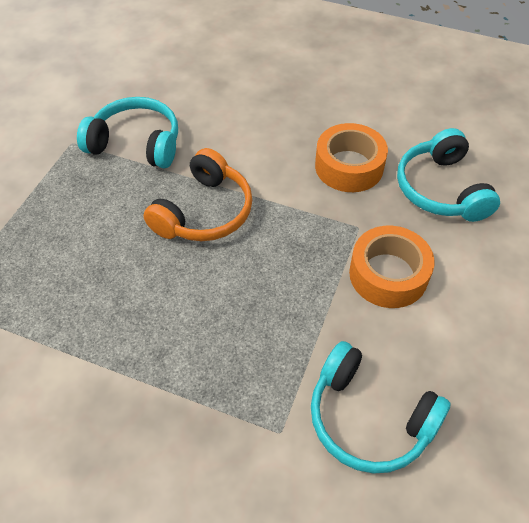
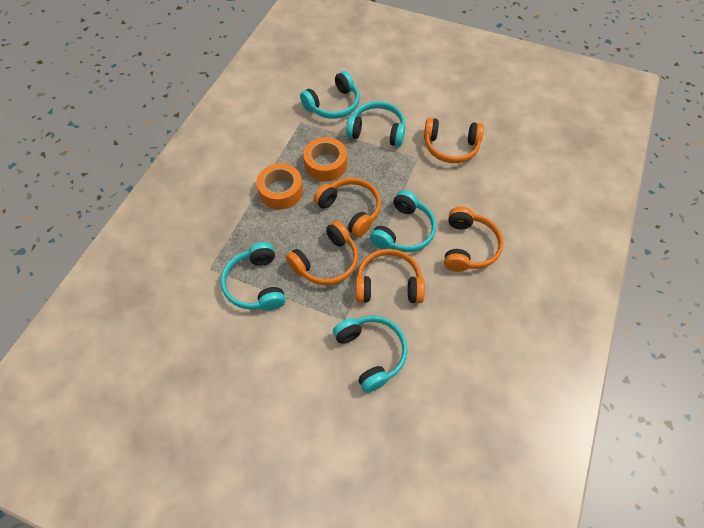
orange headphones: 1 -> 5
turquoise headphones: 3 -> 5

